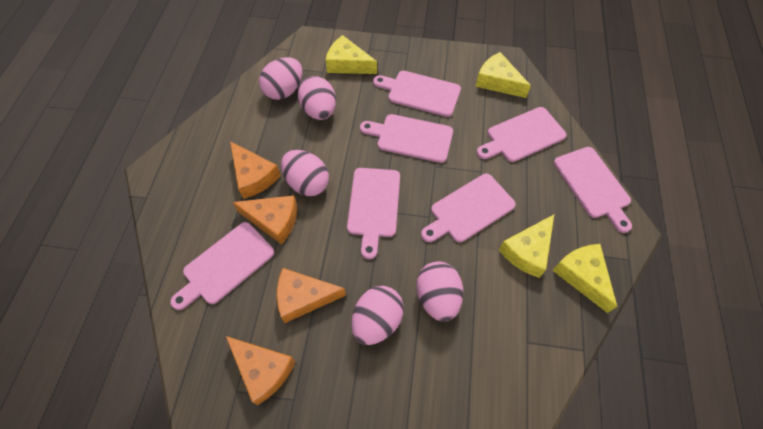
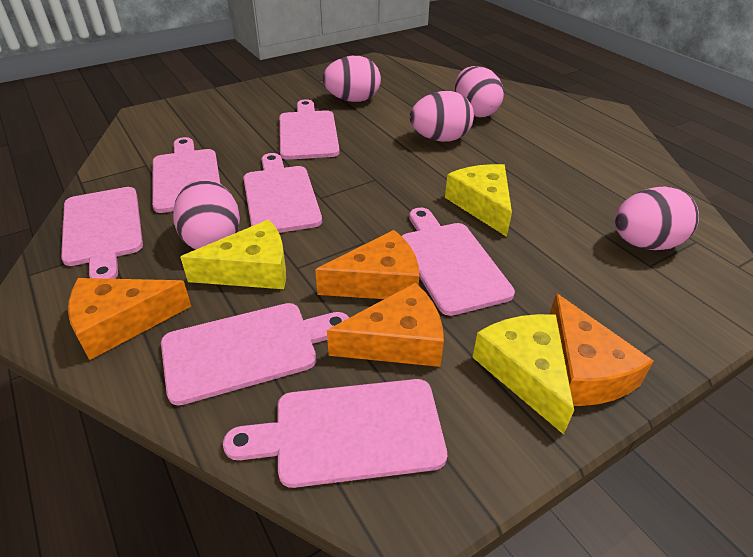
yellow cheese: 4 -> 3

